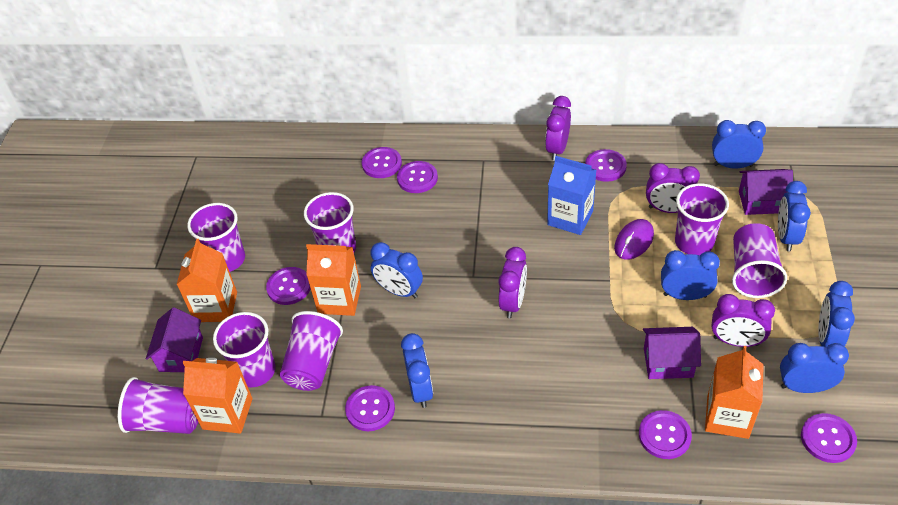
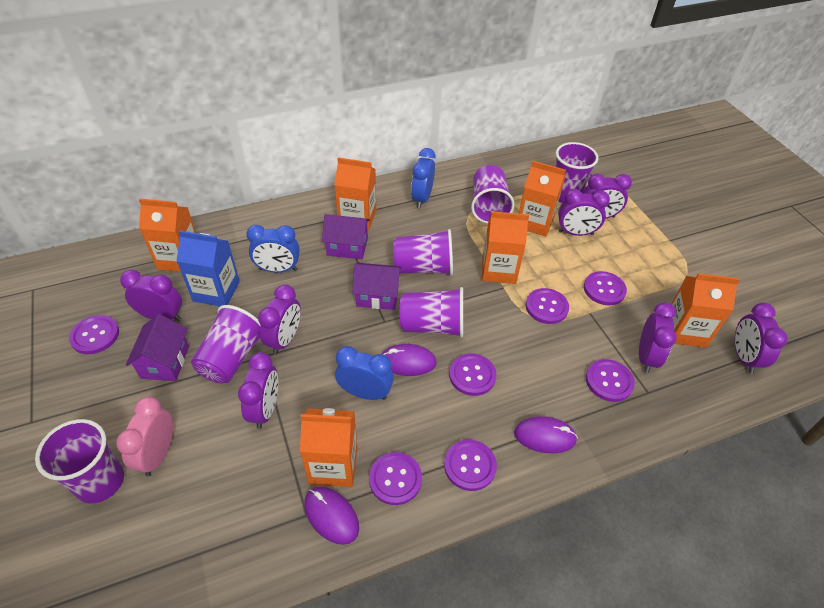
blue clock: 7 -> 3
orange carton: 4 -> 6
pink clock: 0 -> 1
purple clock: 4 -> 7
purple cup: 7 -> 6
purple mouse: 1 -> 3

